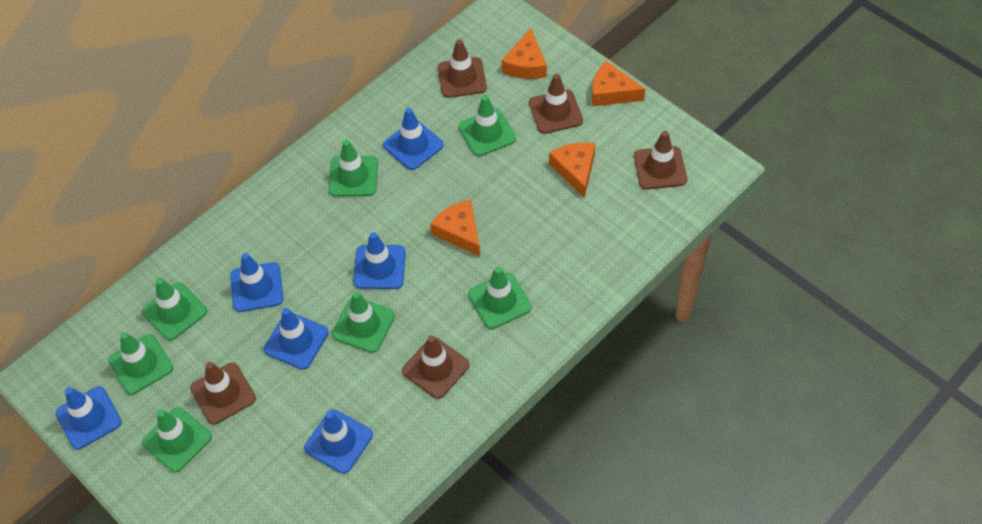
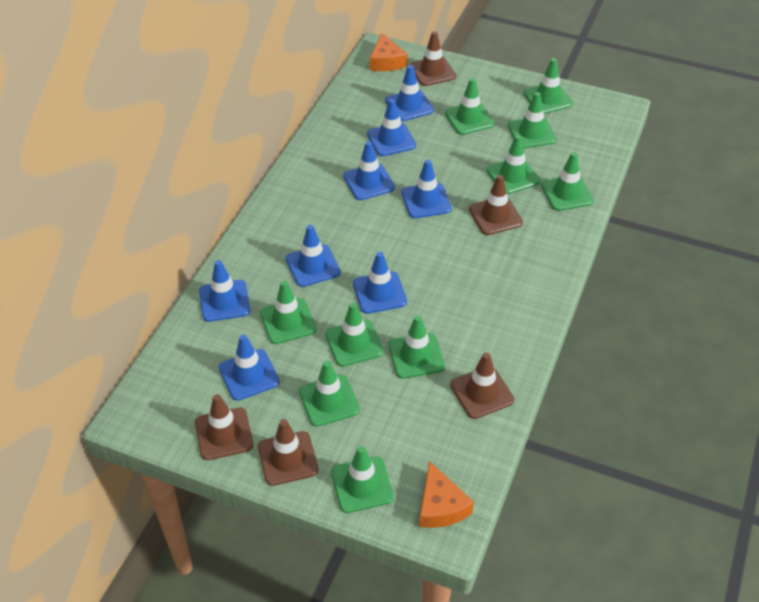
blue traffic cone: 6 -> 8
green traffic cone: 7 -> 10
orange cheese: 4 -> 2

